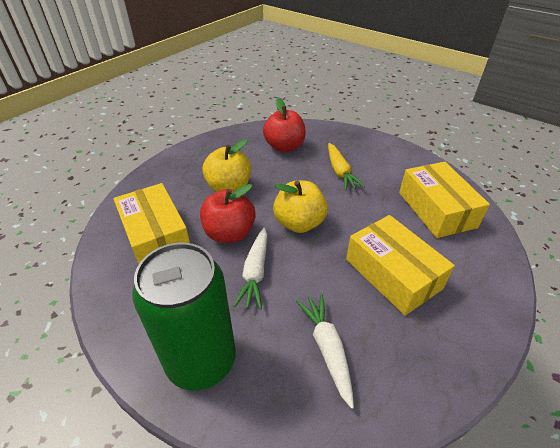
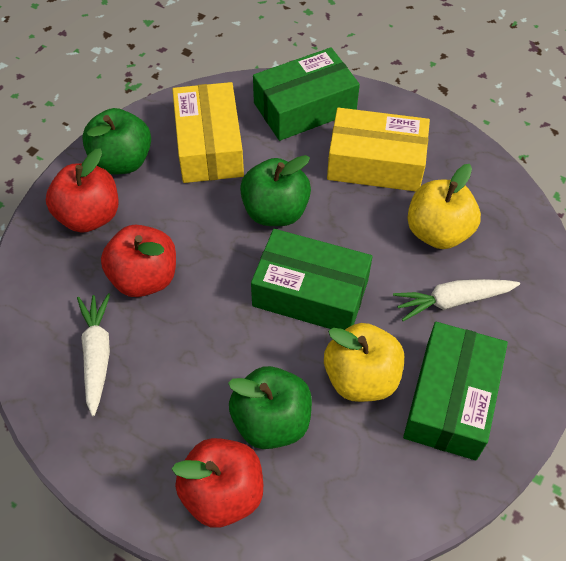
green apple: 0 -> 3
green box: 0 -> 3
green can: 1 -> 0
red apple: 2 -> 3
yellow box: 3 -> 2
yellow carrot: 1 -> 0

